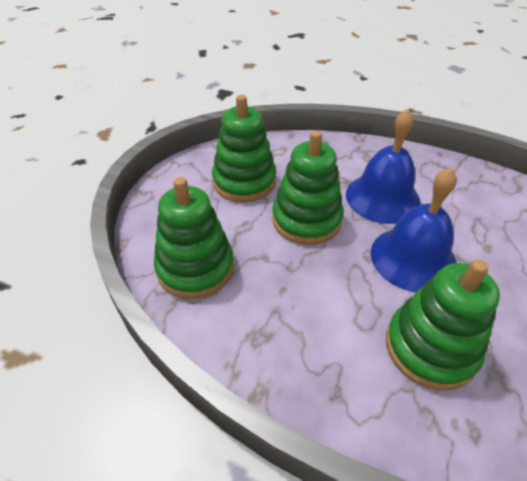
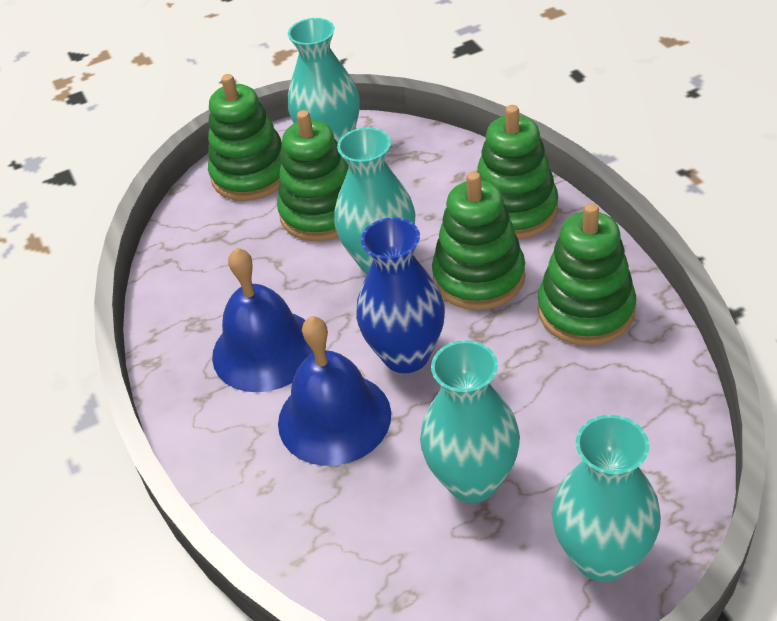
blue vase: 0 -> 1
green stacking toy: 4 -> 5
turquoise vase: 0 -> 4

